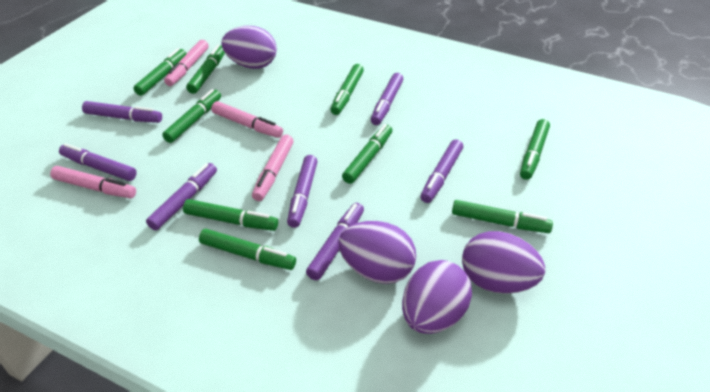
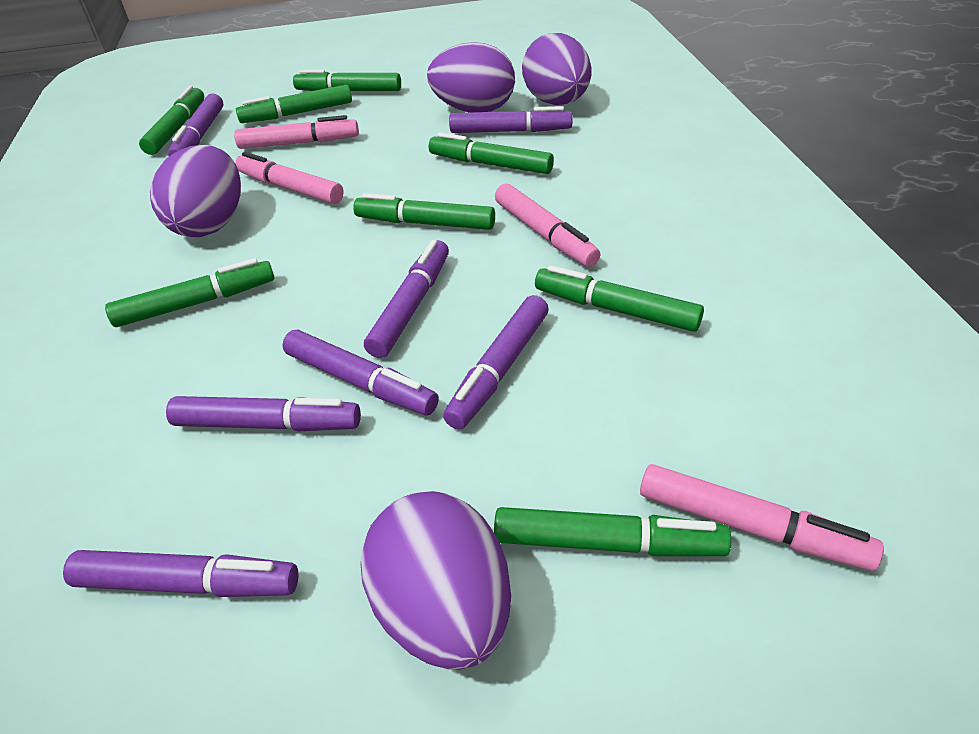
green marker: 9 -> 8

